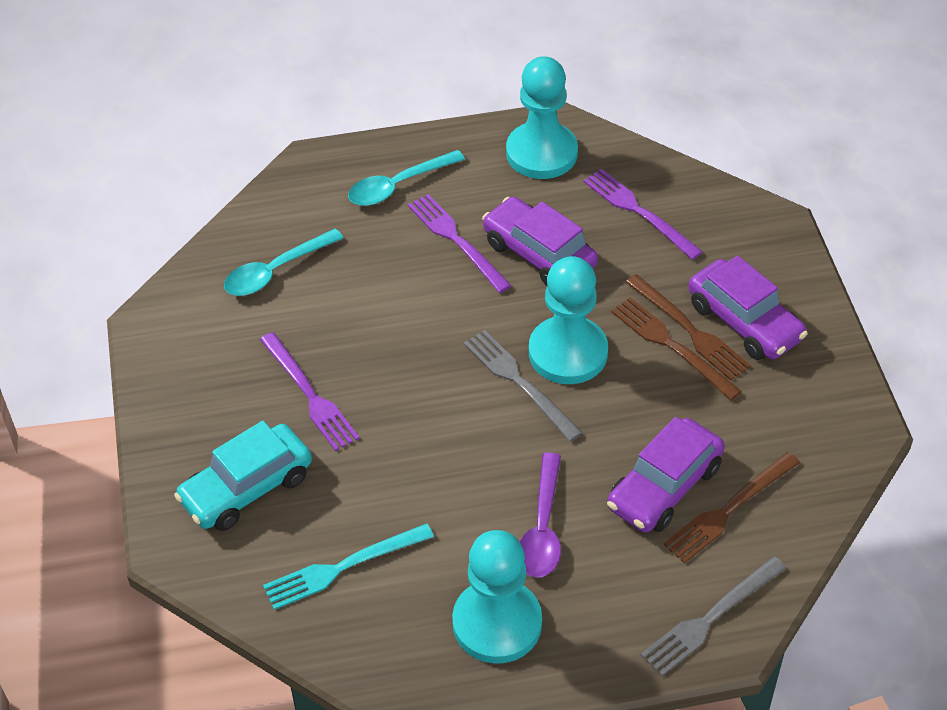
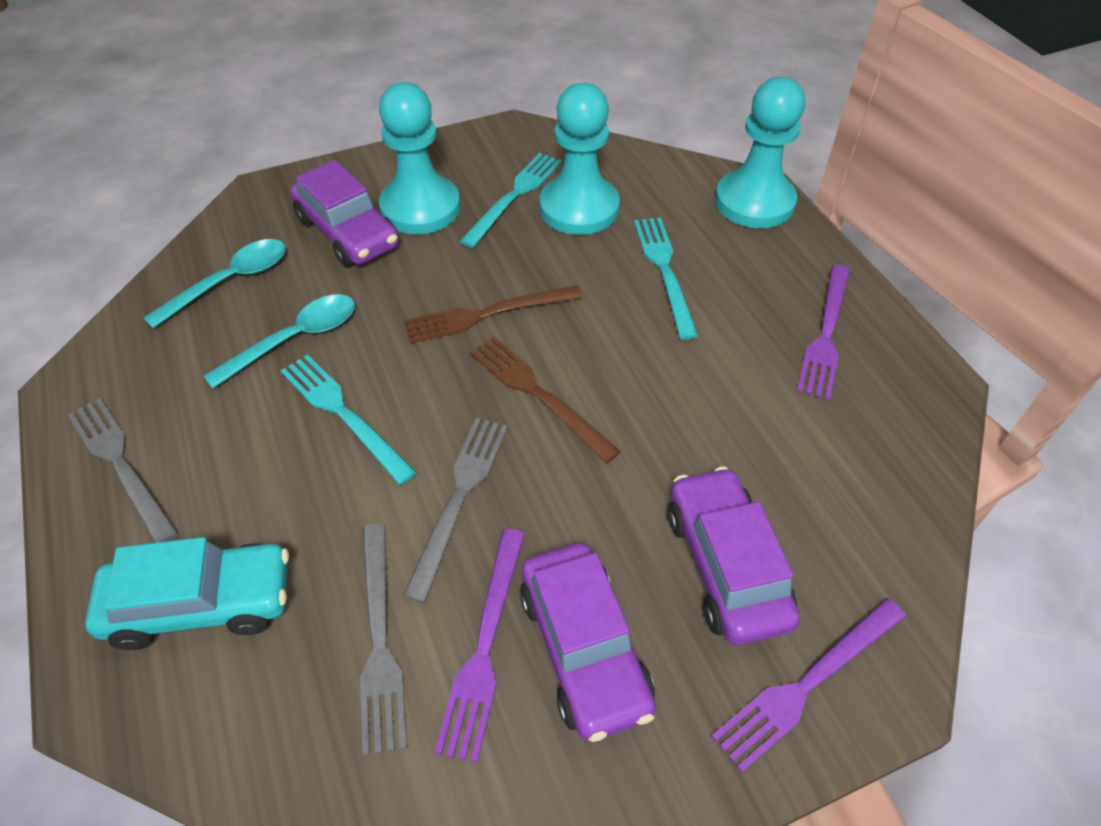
brown fork: 3 -> 2
grey fork: 2 -> 3
purple spoon: 1 -> 0
turquoise fork: 1 -> 3

